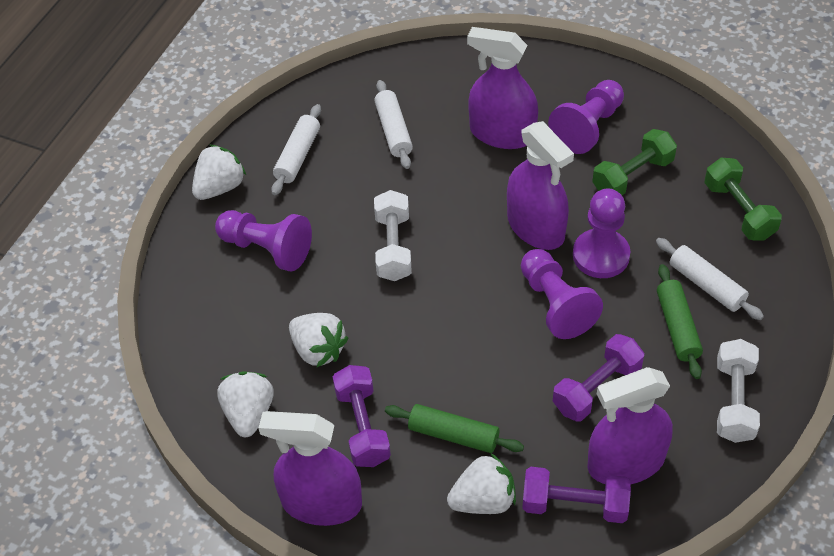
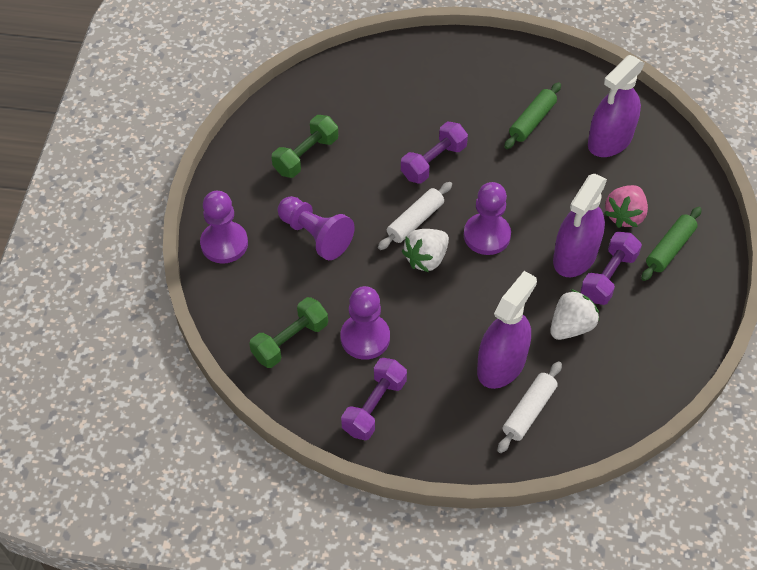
pink strawberry: 0 -> 1
purple spray bottle: 4 -> 3
white dumbbell: 2 -> 0
white rolling pin: 3 -> 2
white strawberry: 4 -> 2

